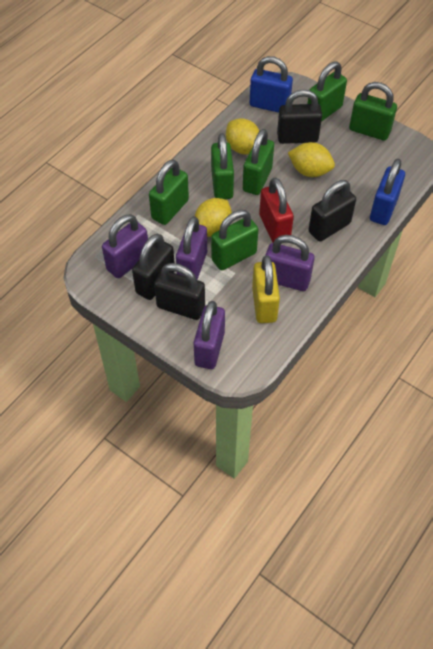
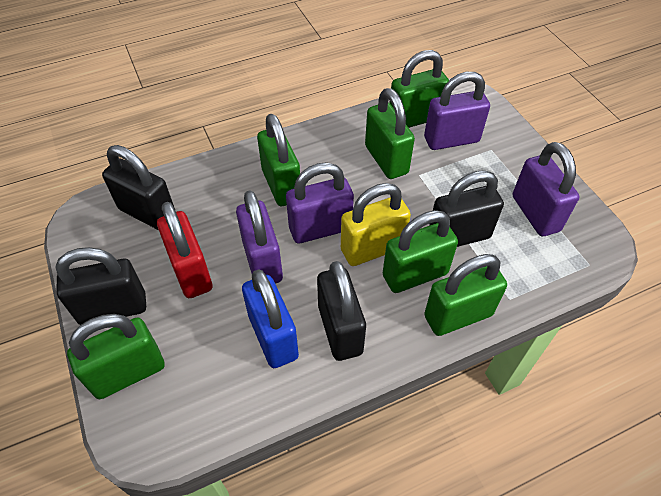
blue padlock: 2 -> 1
yellow lemon: 3 -> 0

